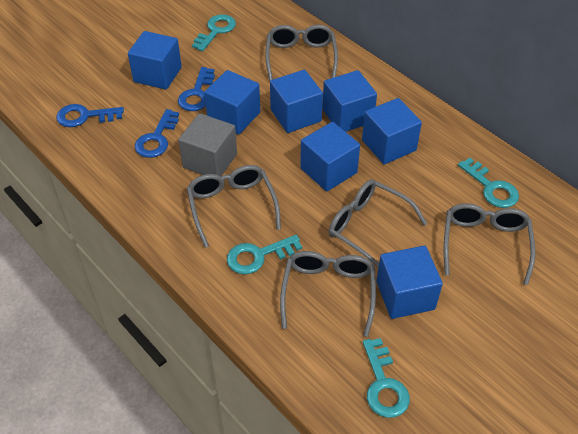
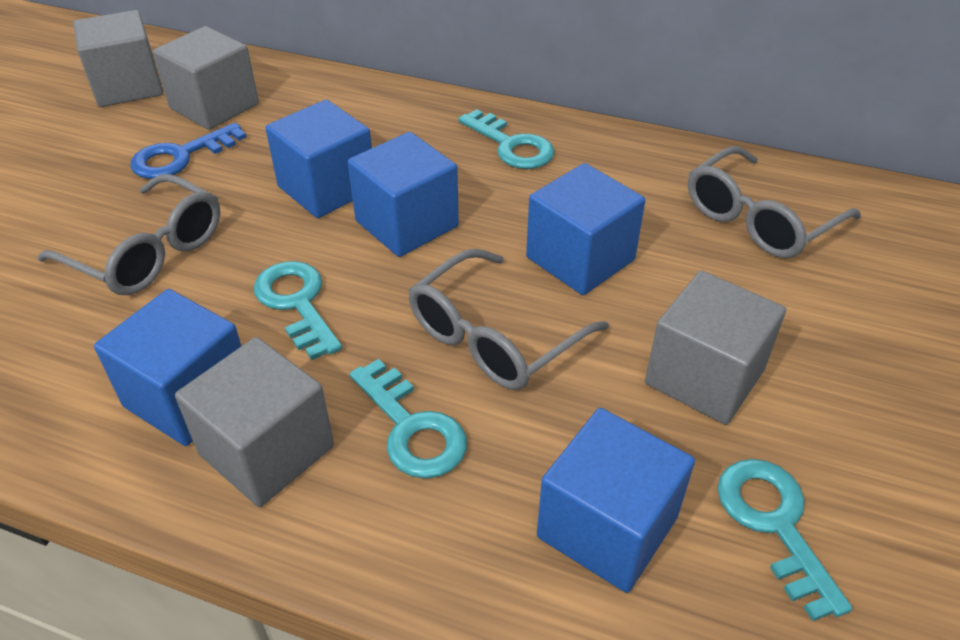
blue cube: 7 -> 5
blue key: 3 -> 1
grey cube: 1 -> 4
grey glasses: 5 -> 3

